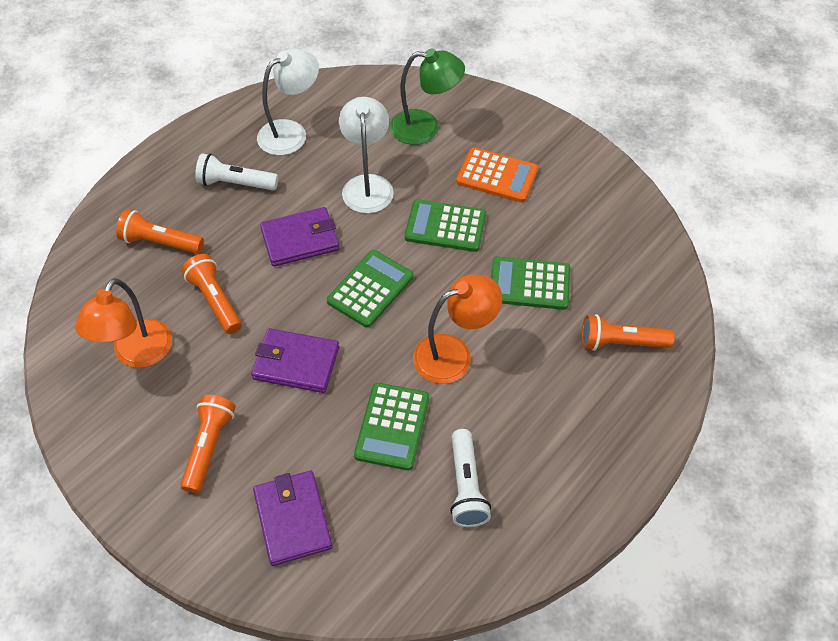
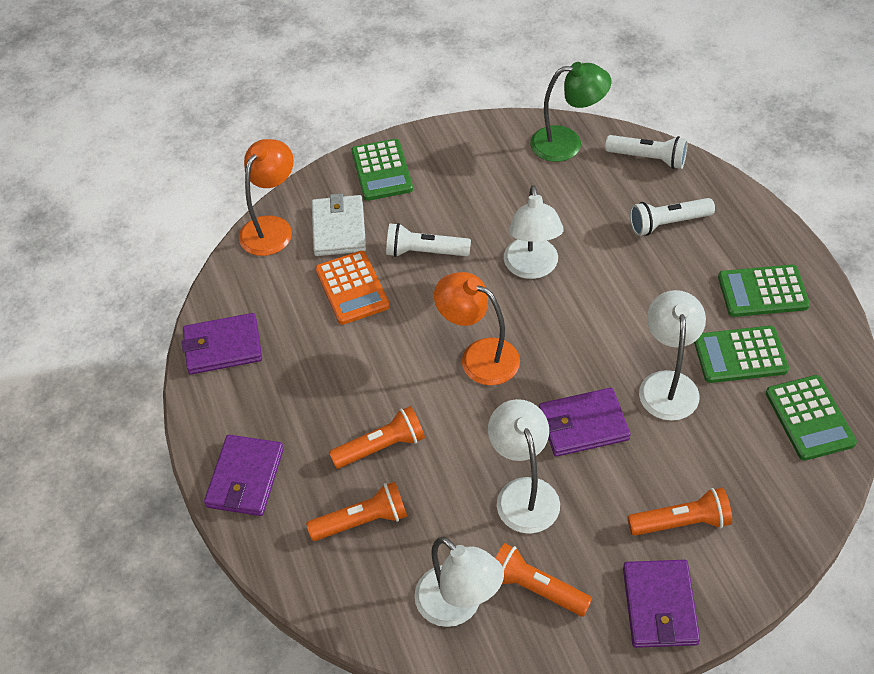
purple wallet: 3 -> 4
white flashlight: 2 -> 3
white lamp: 2 -> 4
white wallet: 0 -> 1

